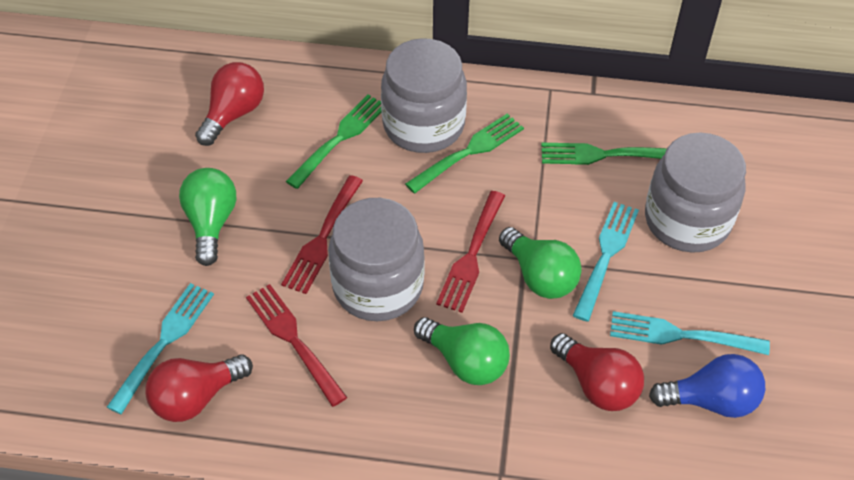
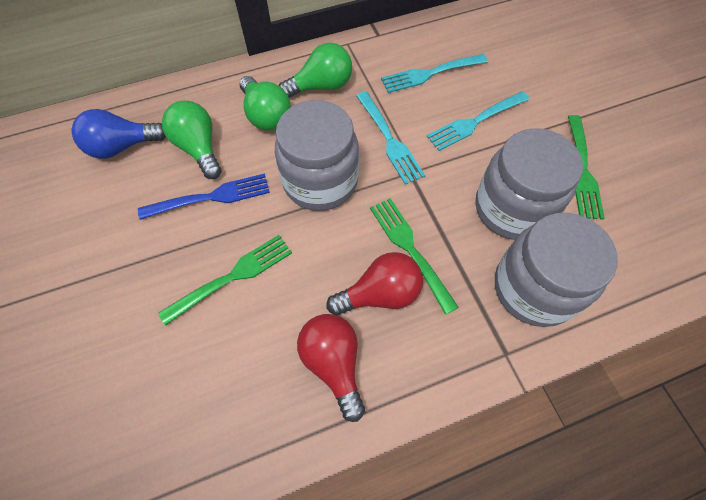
blue fork: 0 -> 1
red fork: 3 -> 0
red light bulb: 3 -> 2

